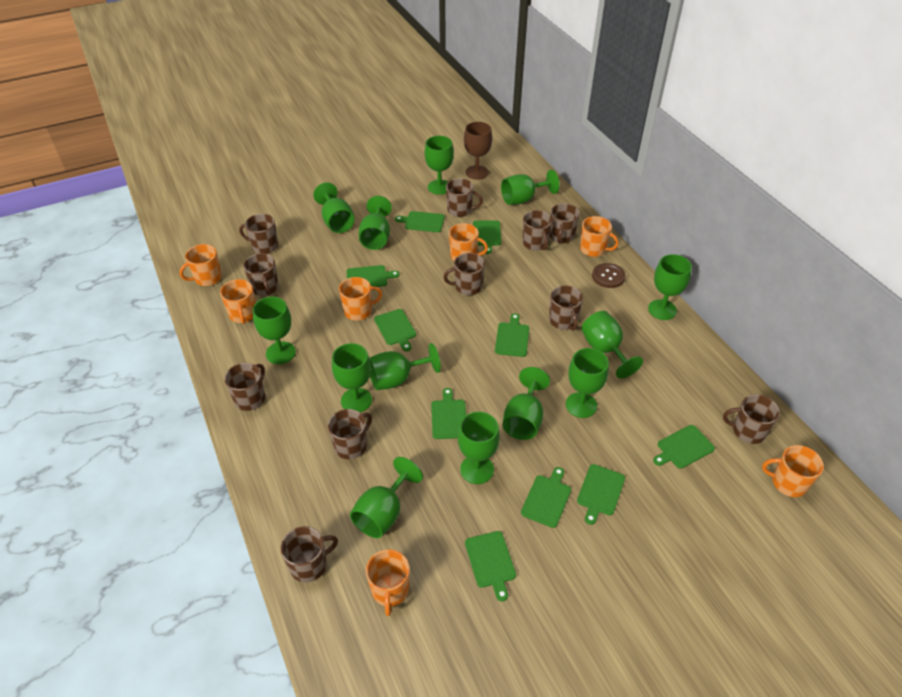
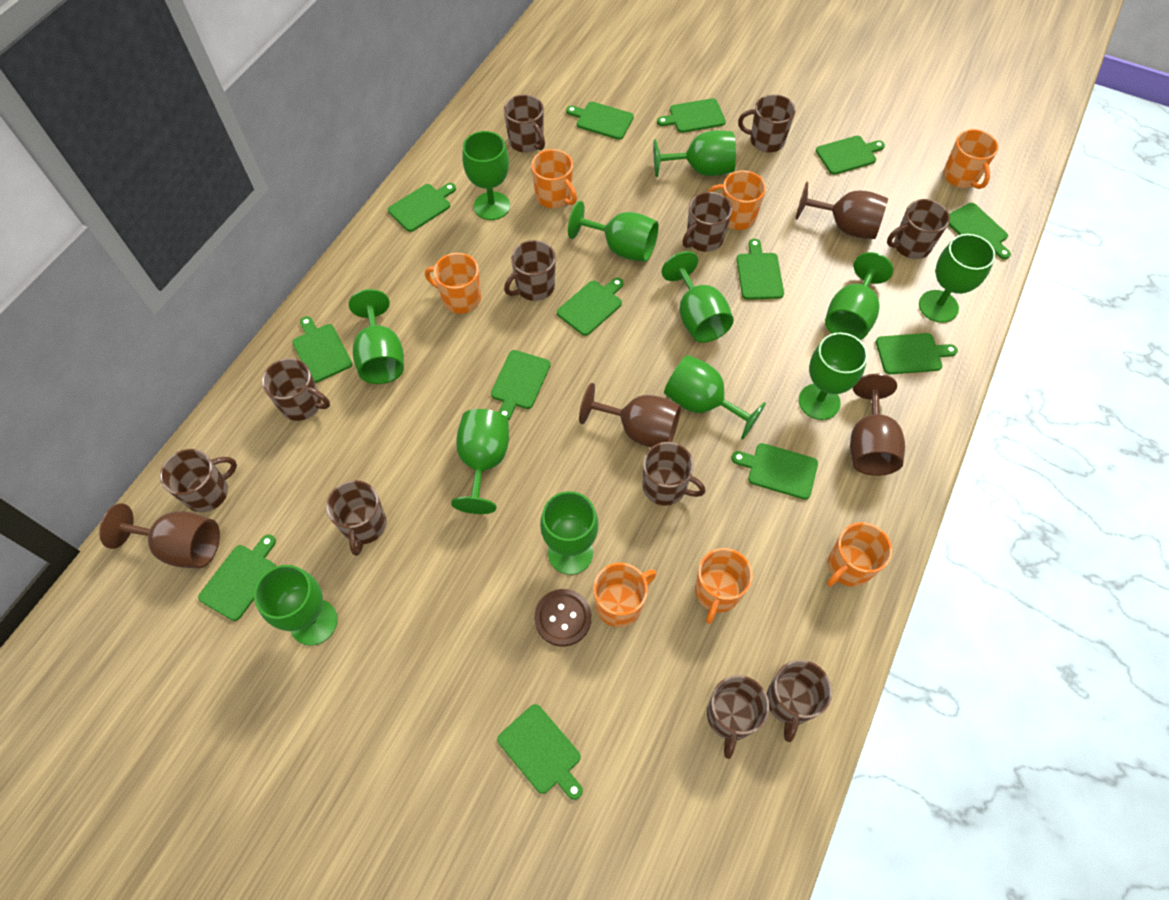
brown goblet: 1 -> 4
green cutting board: 10 -> 13
green goblet: 13 -> 12

